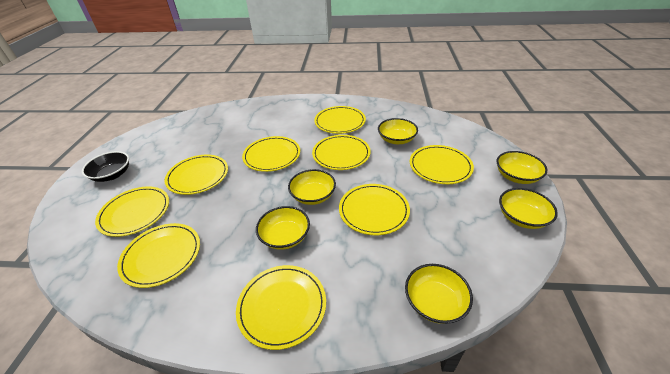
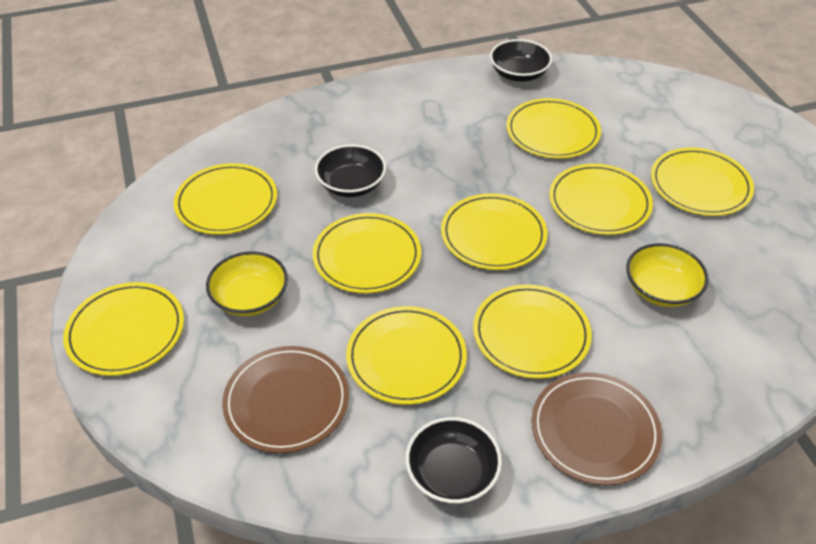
black bowl: 1 -> 3
brown plate: 0 -> 2
yellow bowl: 6 -> 2

